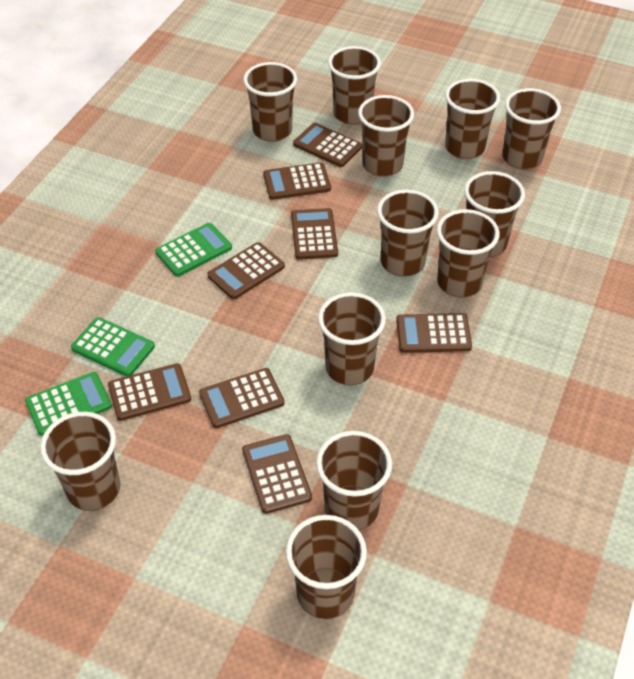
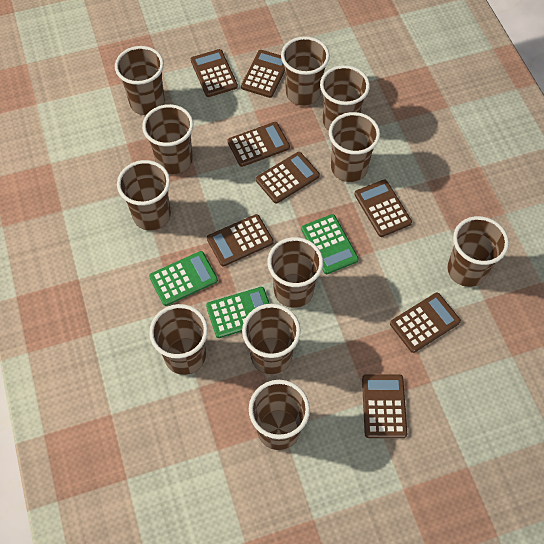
brown cup: 12 -> 11

